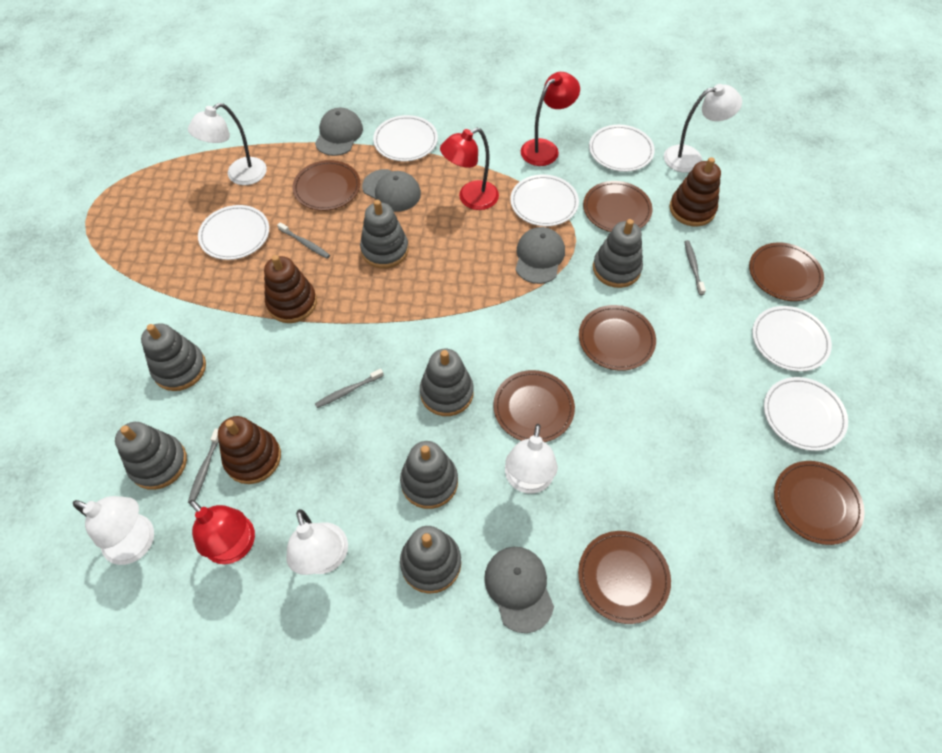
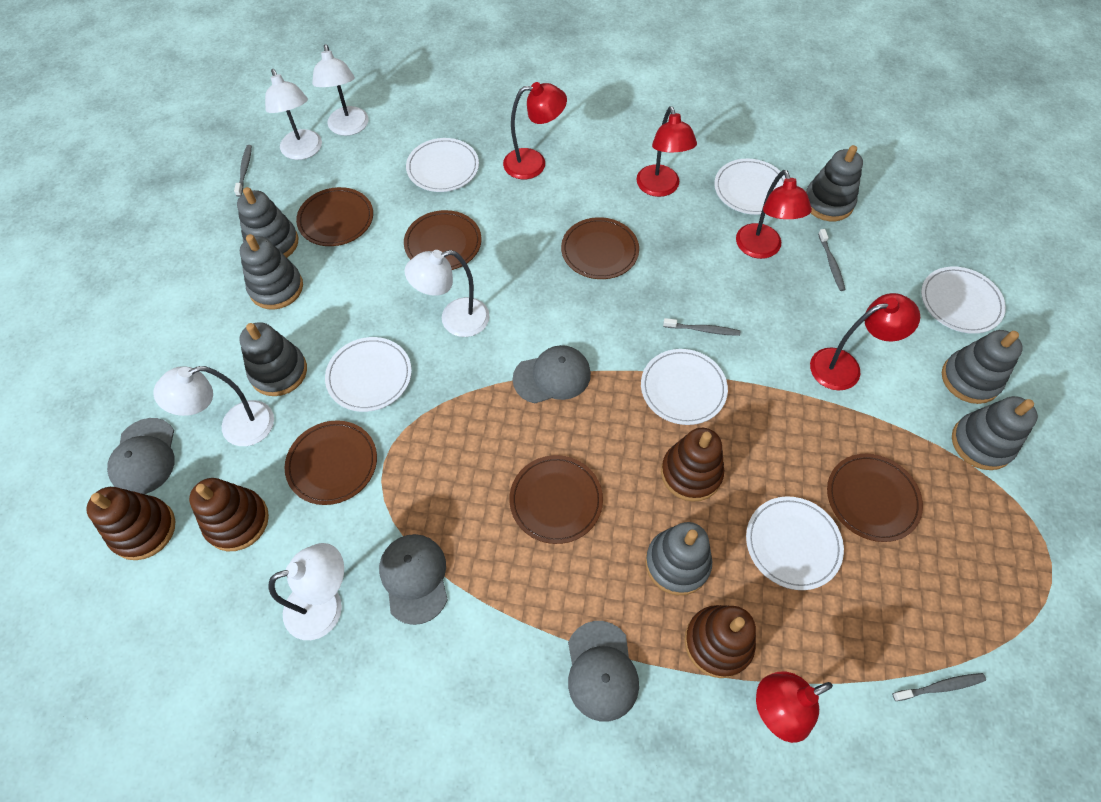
brown plate: 7 -> 6
brown stacking toy: 3 -> 4
red lamp: 3 -> 5

